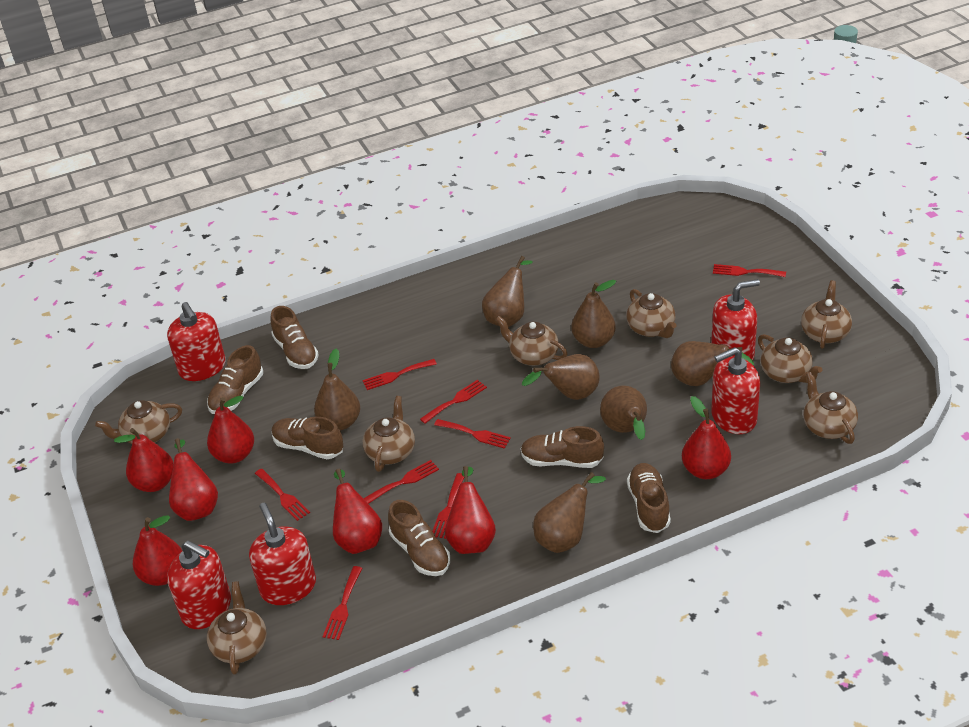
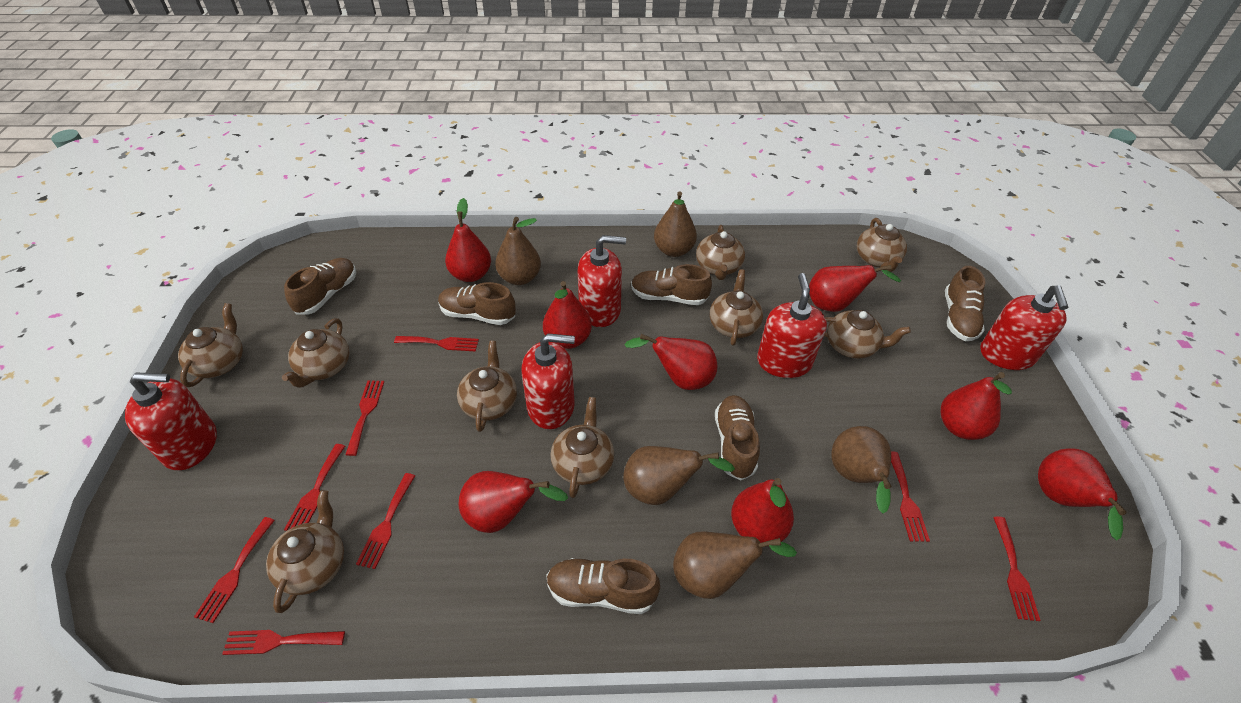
brown pear: 7 -> 5
brown teapot: 8 -> 9
red pear: 7 -> 8

